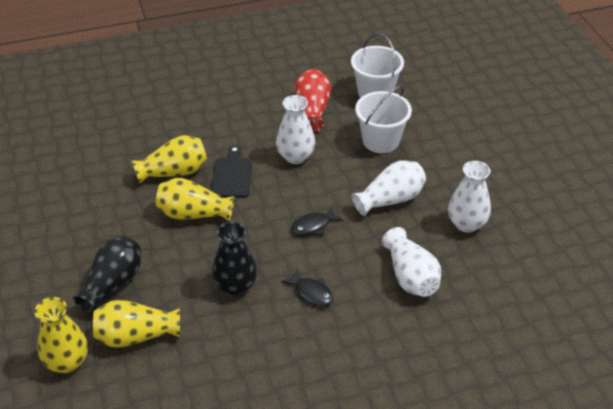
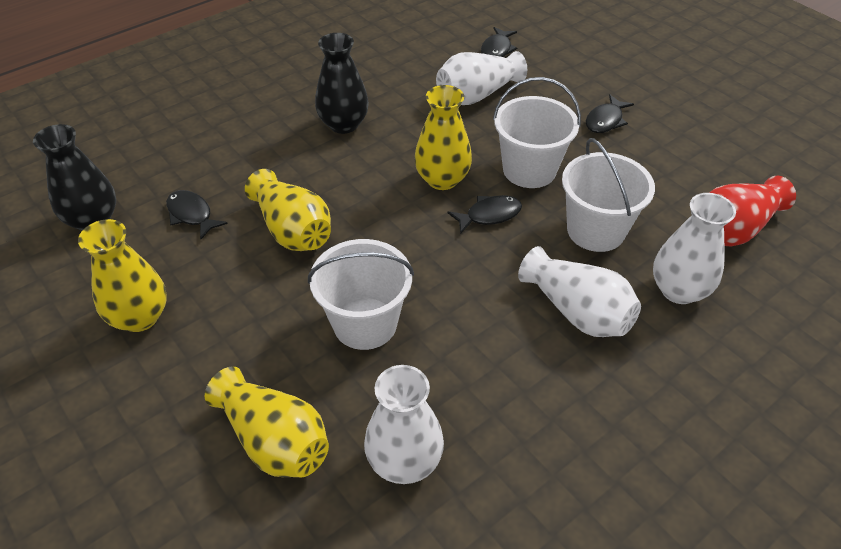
black cutting board: 1 -> 0
black fish: 2 -> 4
white bucket: 2 -> 3

